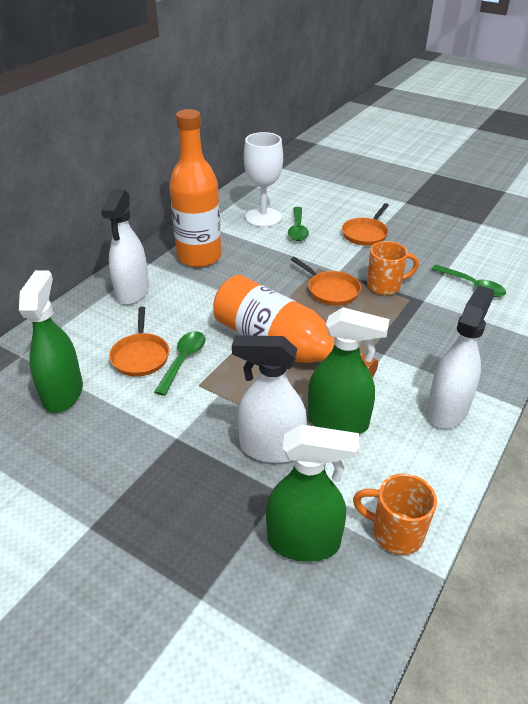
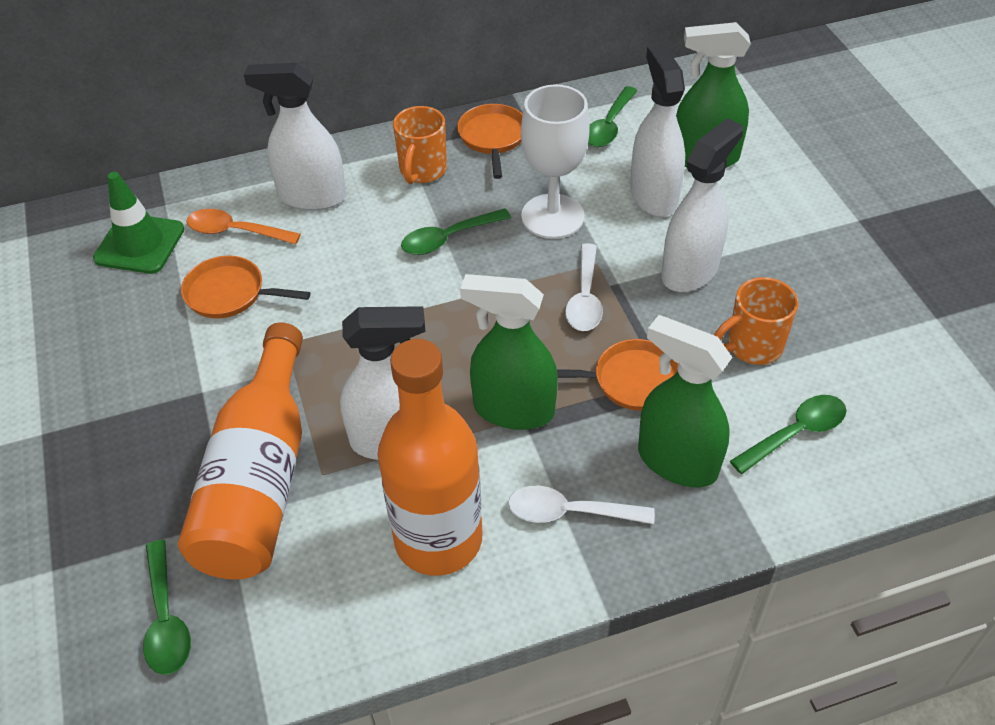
green spoon: 3 -> 4
green traffic cone: 0 -> 1
orange spoon: 0 -> 1
white spoon: 0 -> 2
white spray bottle: 3 -> 4

